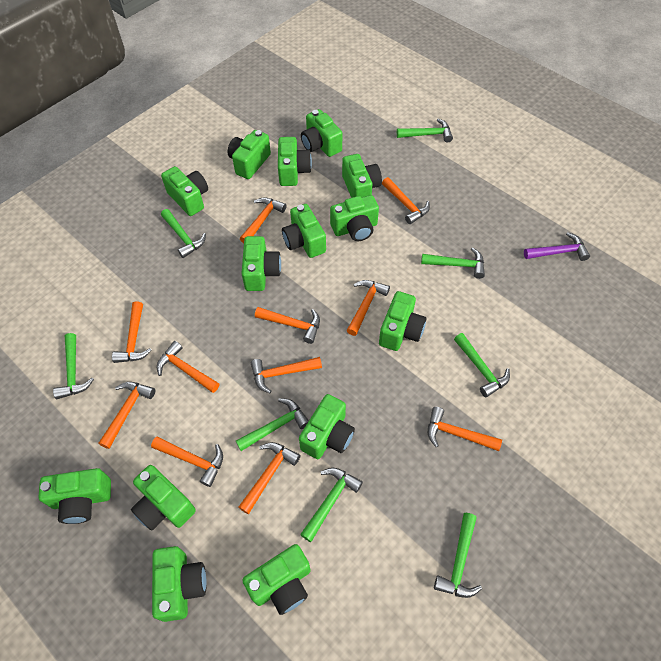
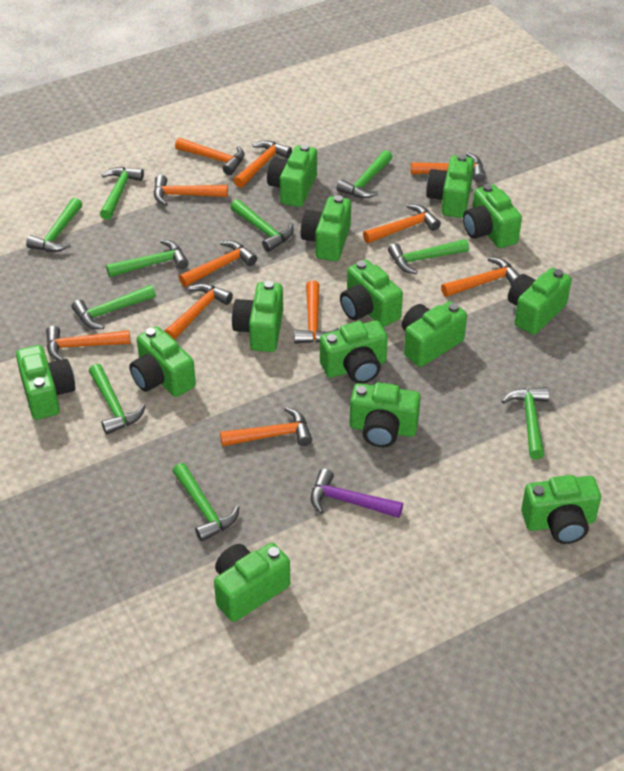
green hammer: 8 -> 10

